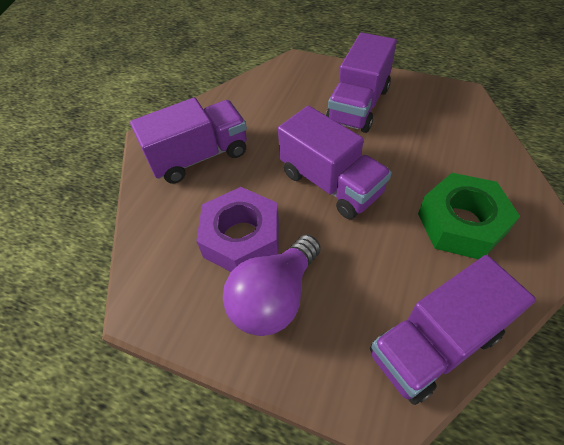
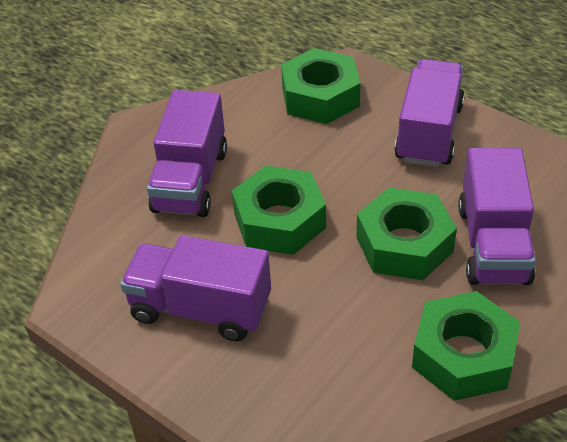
green nut: 1 -> 4
purple light bulb: 1 -> 0
purple nut: 1 -> 0

